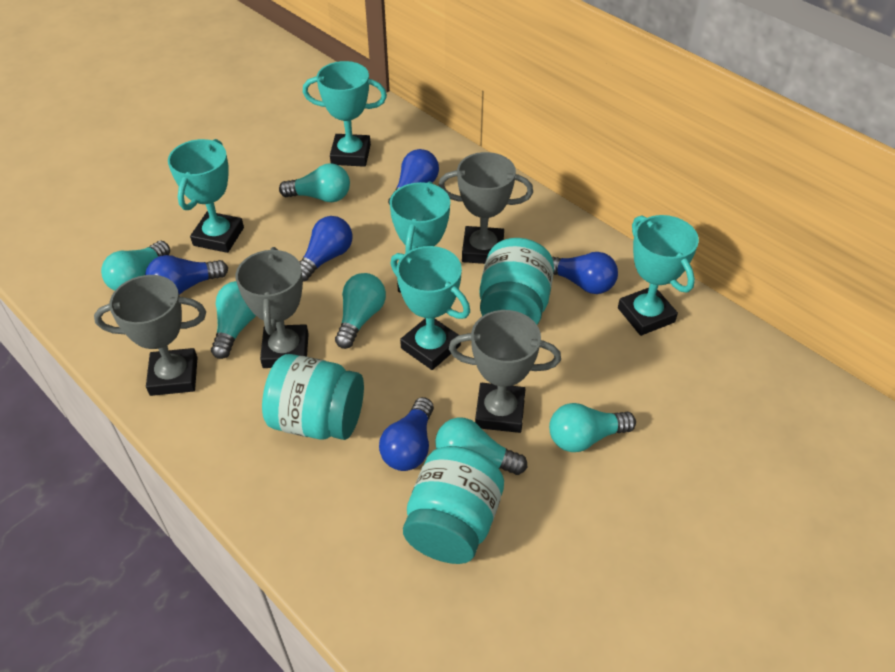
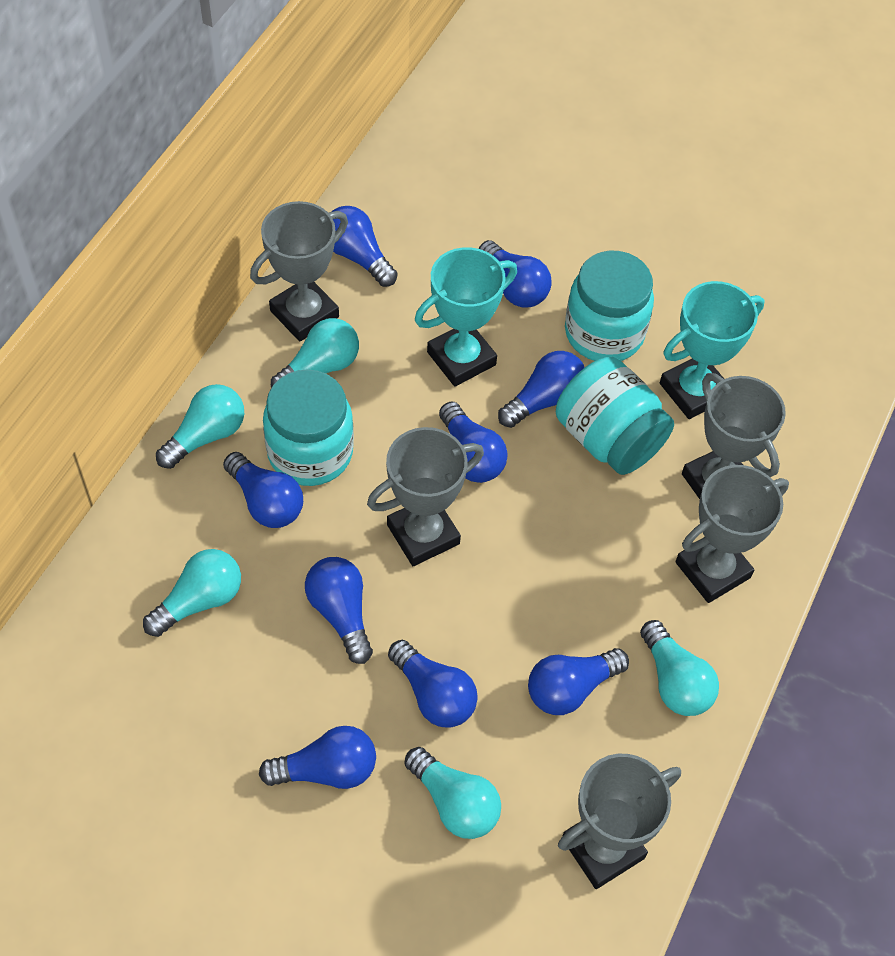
blue light bulb: 5 -> 9
grey trophy: 4 -> 5
turquoise light bulb: 6 -> 5
turquoise trophy: 5 -> 2

